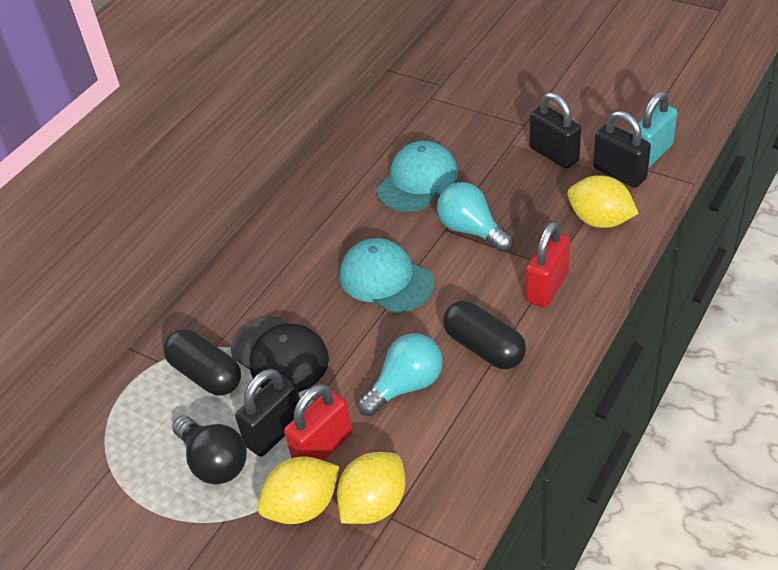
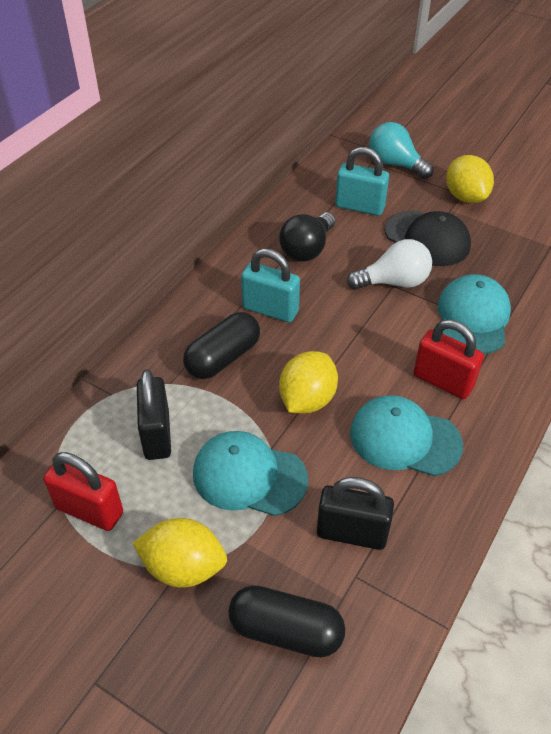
black padlock: 3 -> 2
turquoise cap: 2 -> 3
turquoise light bulb: 2 -> 1
turquoise padlock: 1 -> 2
white light bulb: 0 -> 1

